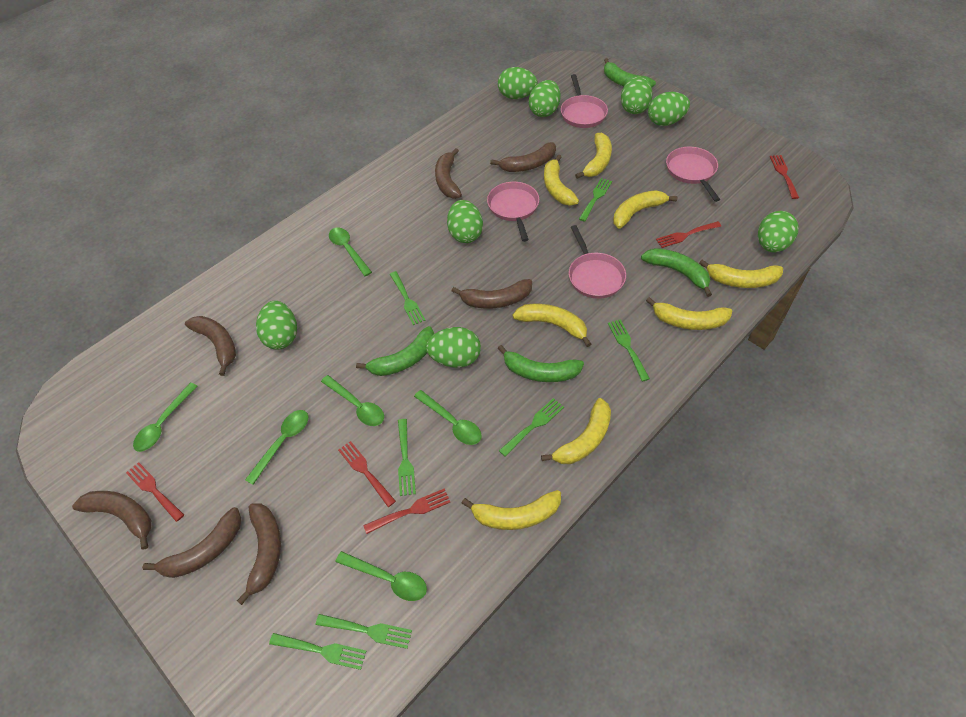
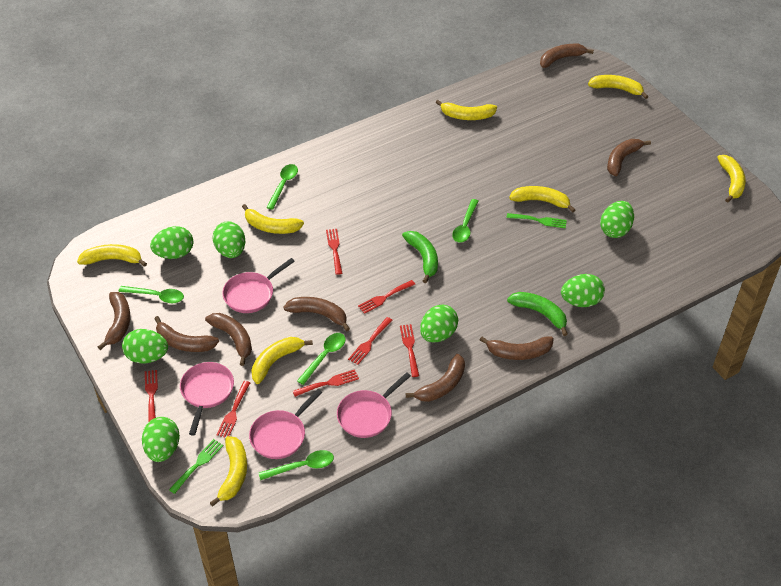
brown banana: 7 -> 8
green banana: 4 -> 2
green egg: 8 -> 7
green fork: 7 -> 2
green spoon: 6 -> 5
red fork: 5 -> 7

